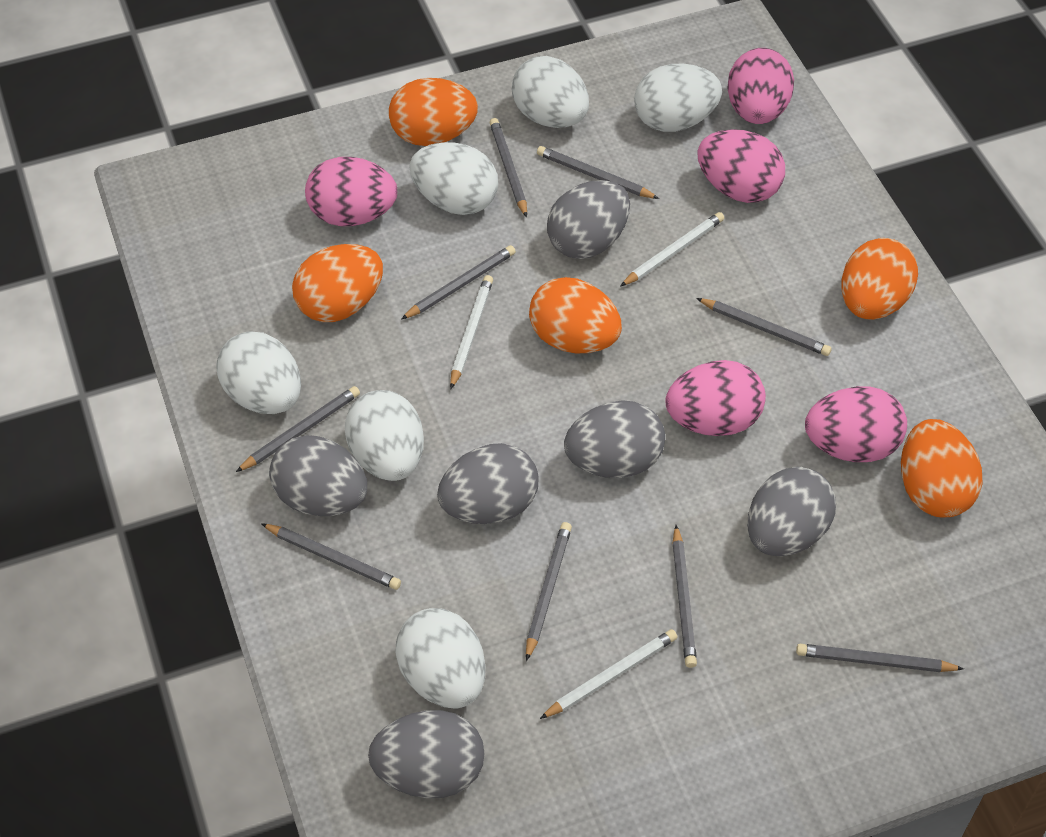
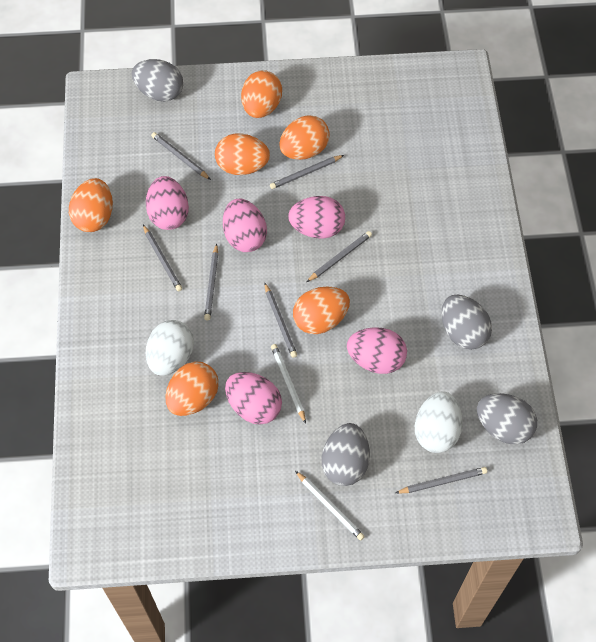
grey egg: 6 -> 4
grey pencil: 9 -> 7
orange egg: 5 -> 6
white egg: 6 -> 2
white pencil: 3 -> 2

